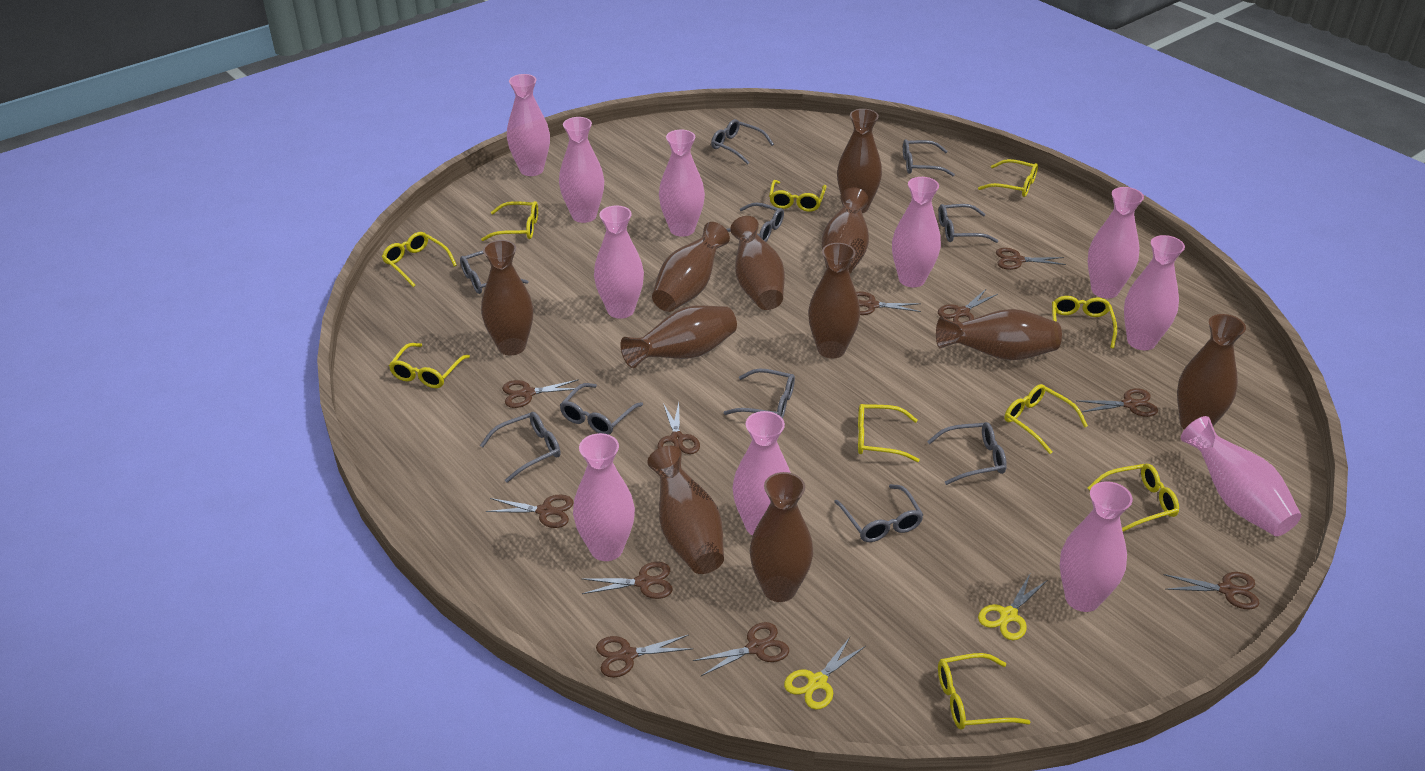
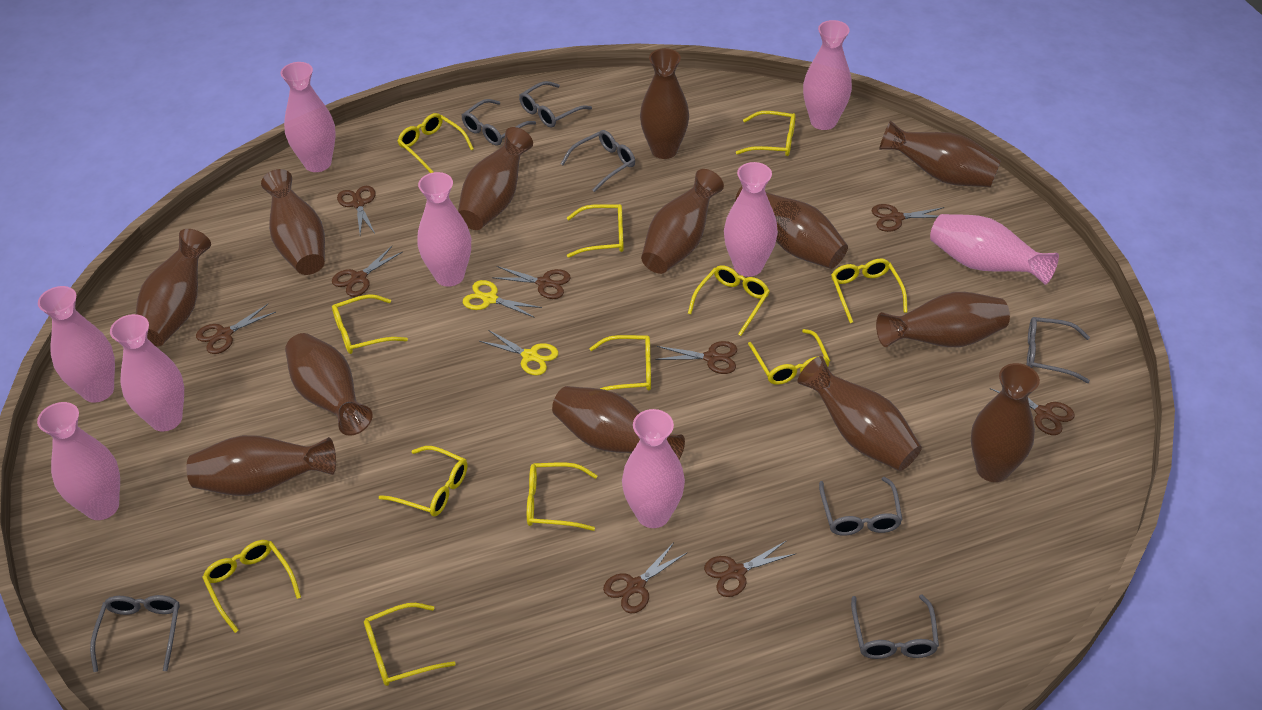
brown scissors: 11 -> 9
brown vase: 11 -> 13
grey glasses: 10 -> 7
pink vase: 11 -> 9
yellow glasses: 10 -> 12

